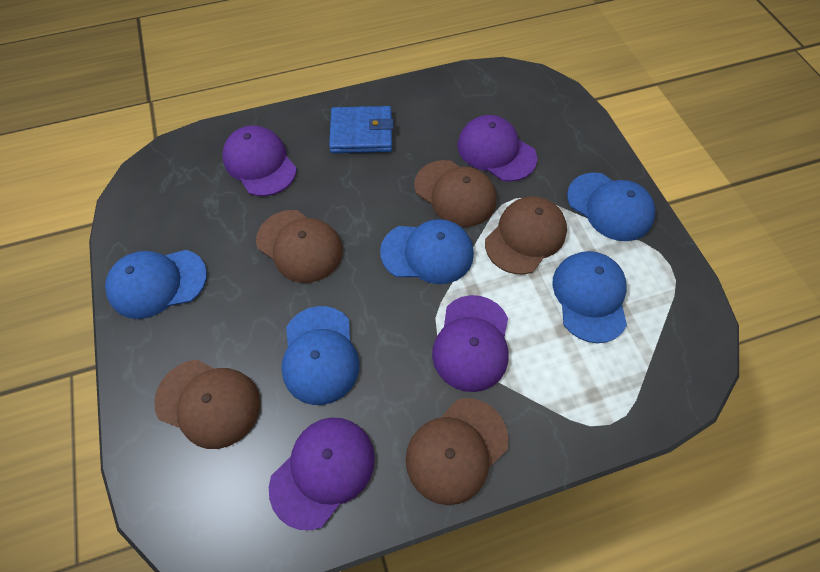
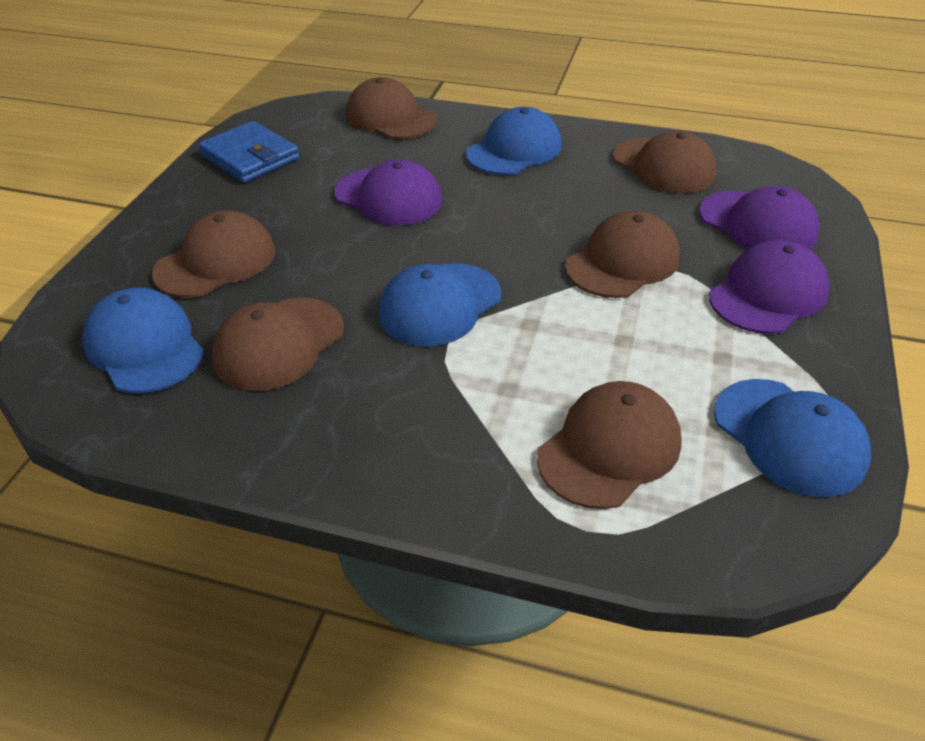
blue cap: 5 -> 4
brown cap: 5 -> 6
purple cap: 4 -> 3

